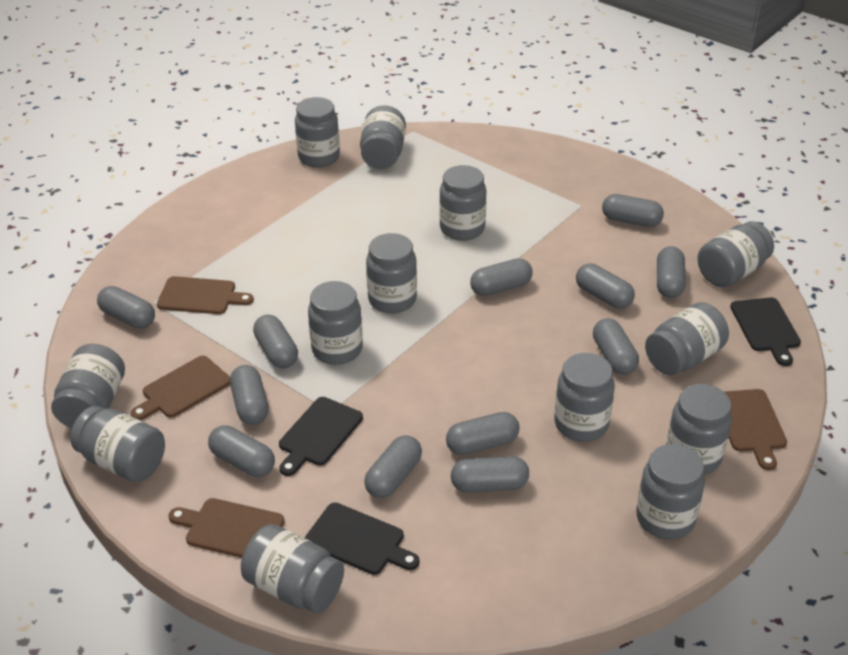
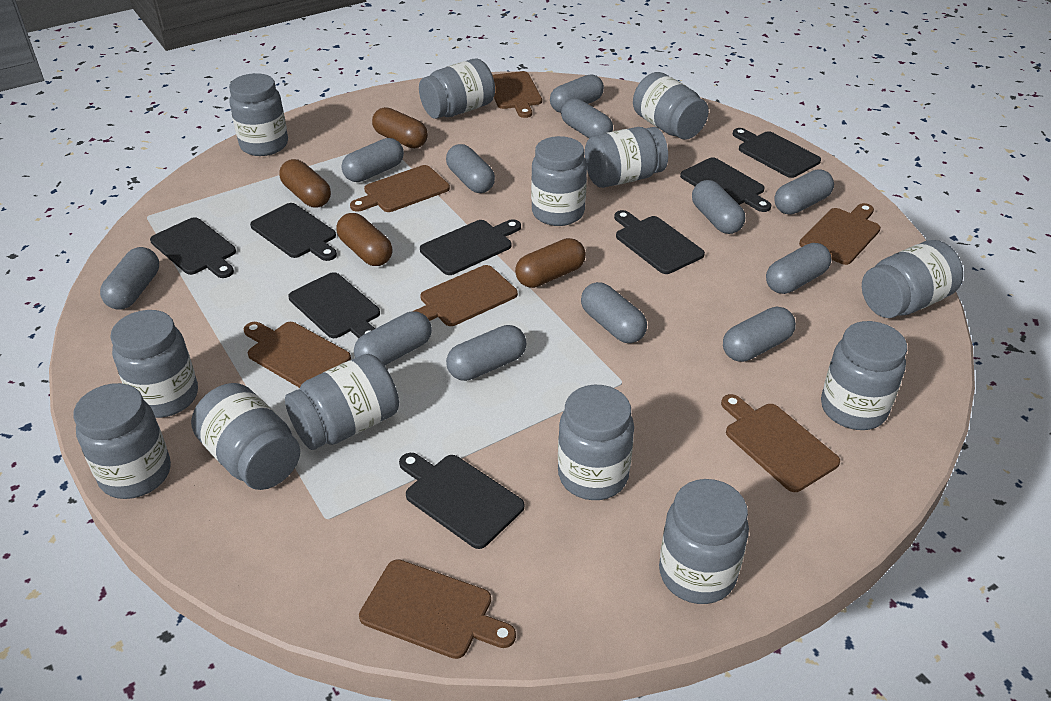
black cutting board: 3 -> 8
brown capsule: 0 -> 4
brown cutting board: 4 -> 7

